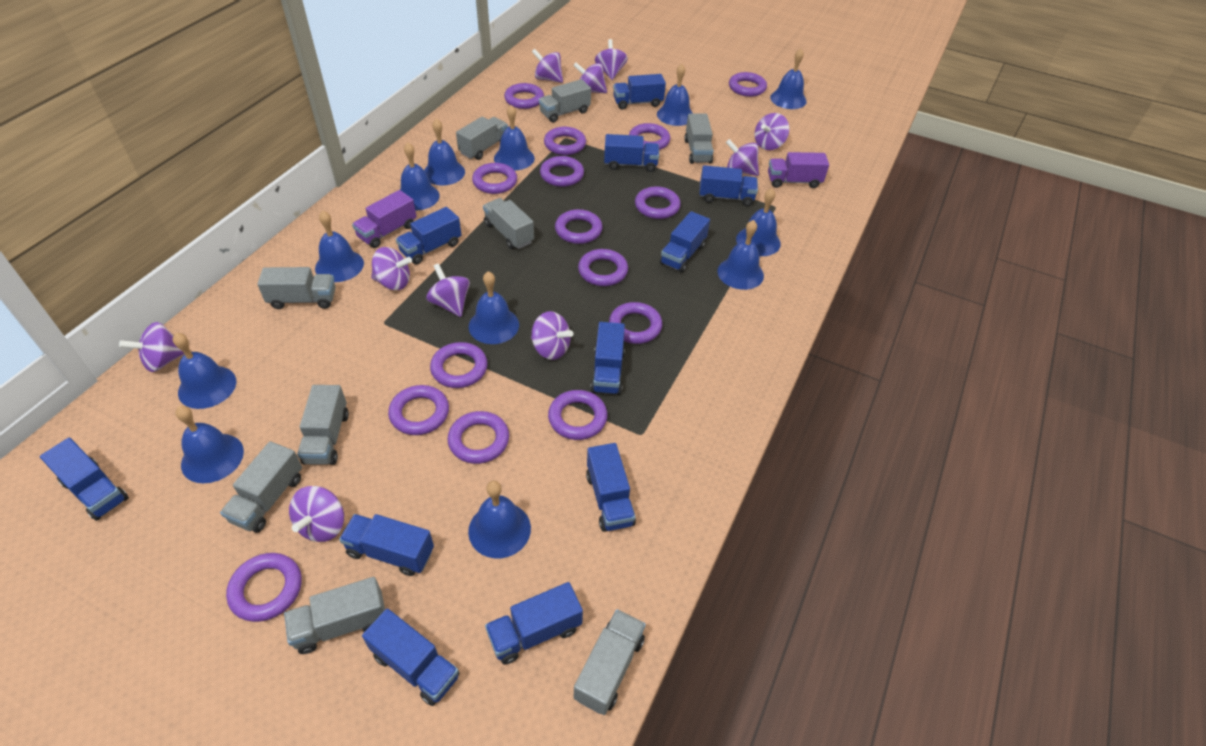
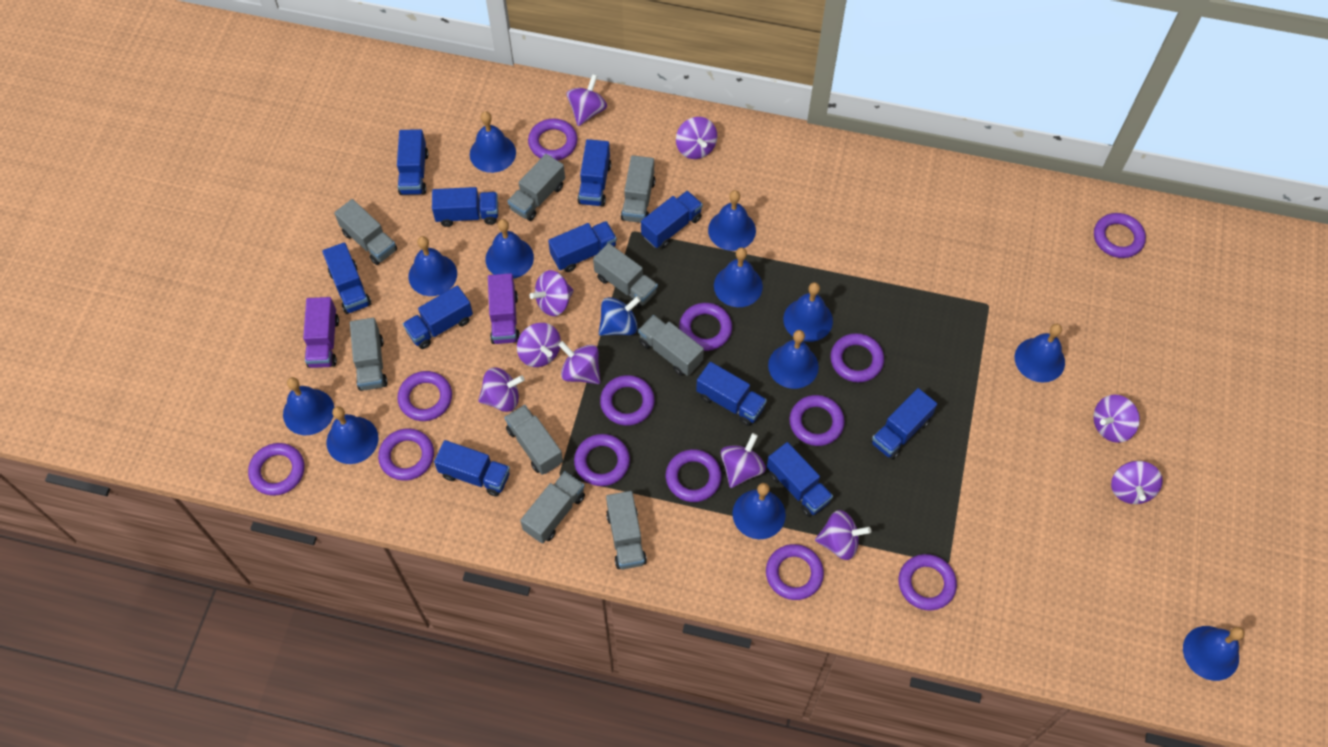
blue spinning top: 0 -> 1
purple ring: 15 -> 13

